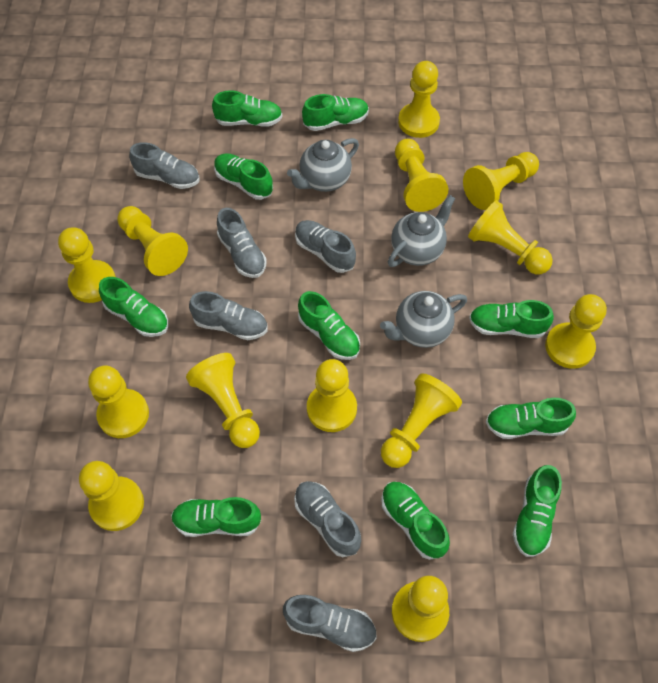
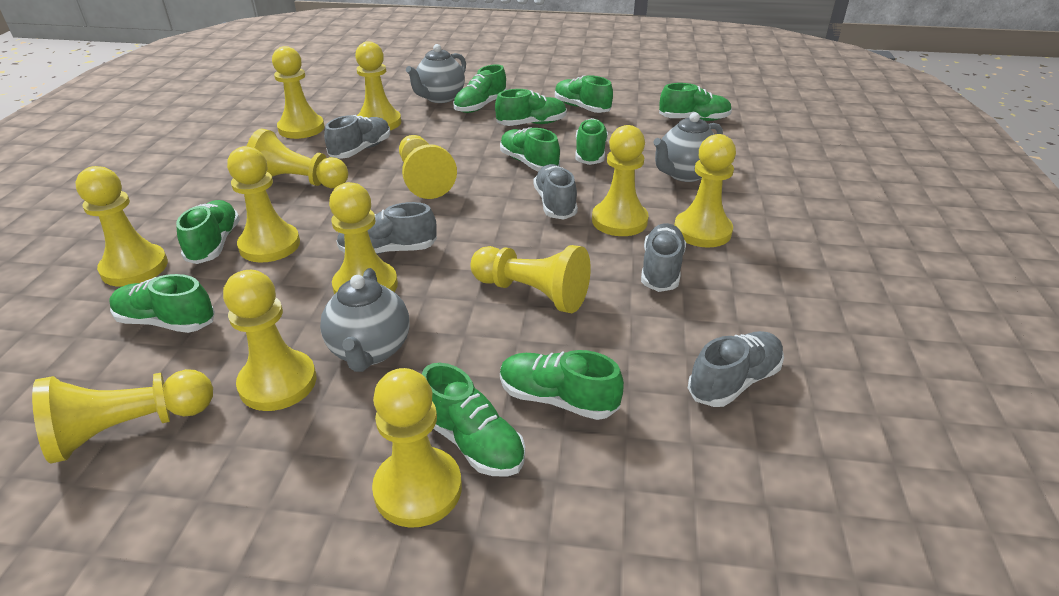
grey shoe: 6 -> 5

